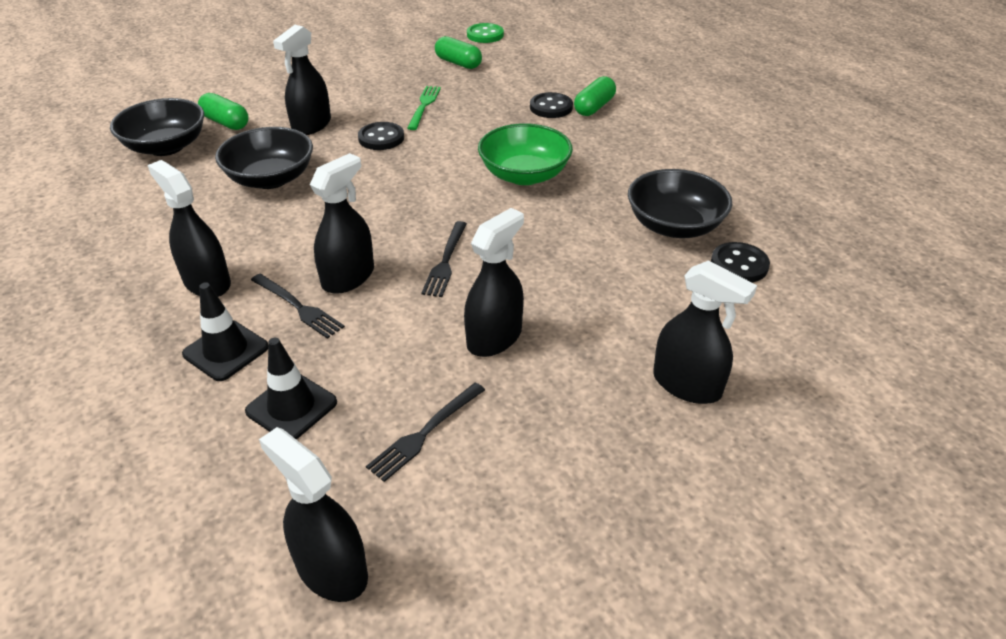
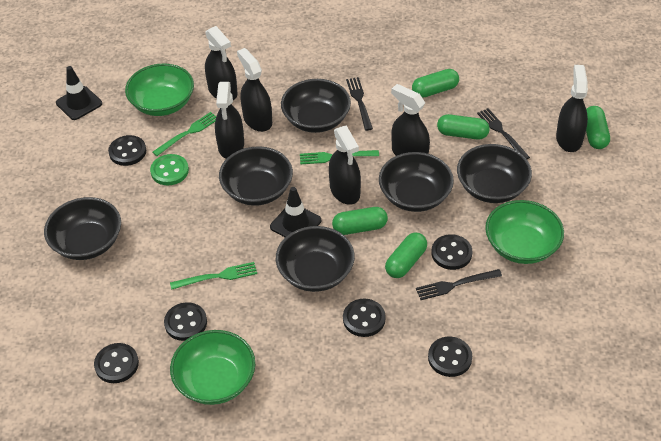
black bowl: 3 -> 6
black button: 3 -> 6
green bowl: 1 -> 3
green capsule: 3 -> 5
green fork: 1 -> 3

